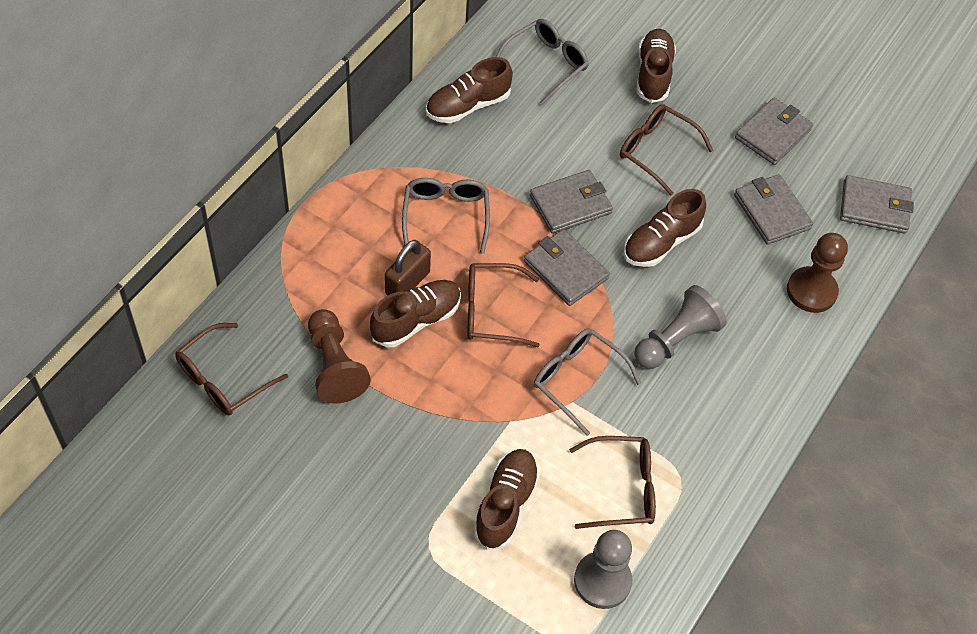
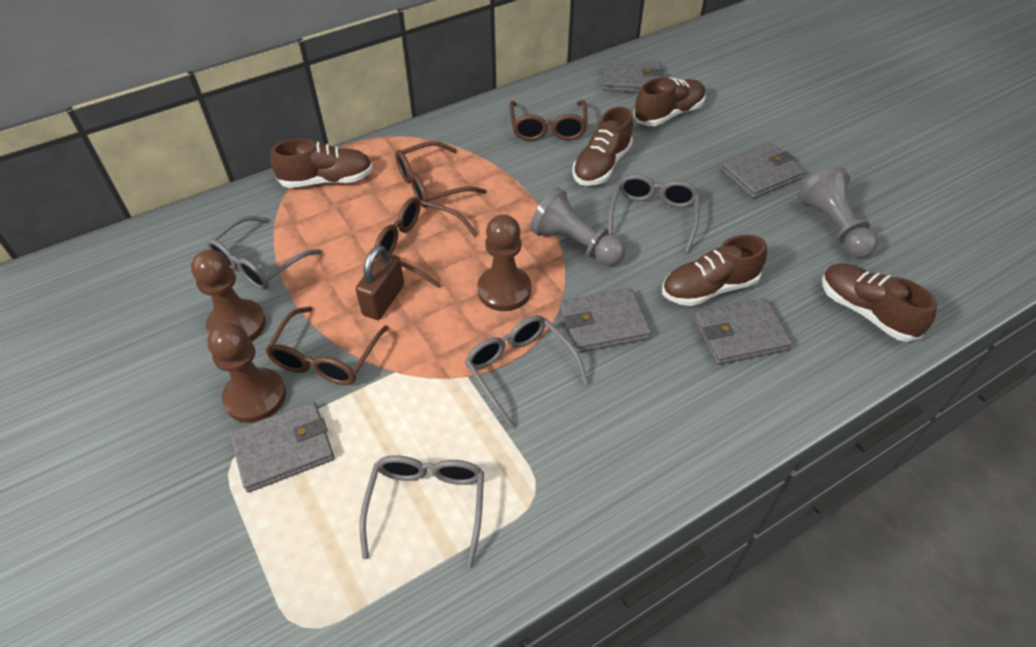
brown pawn: 2 -> 3
grey glasses: 3 -> 4

